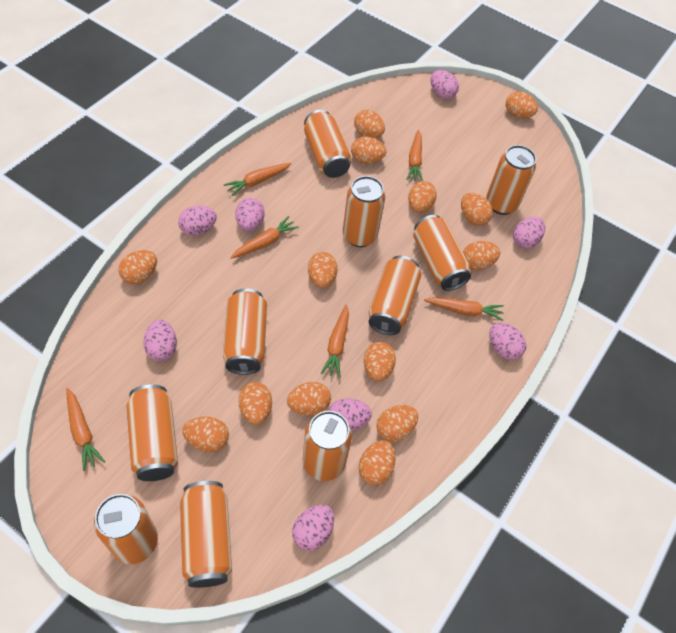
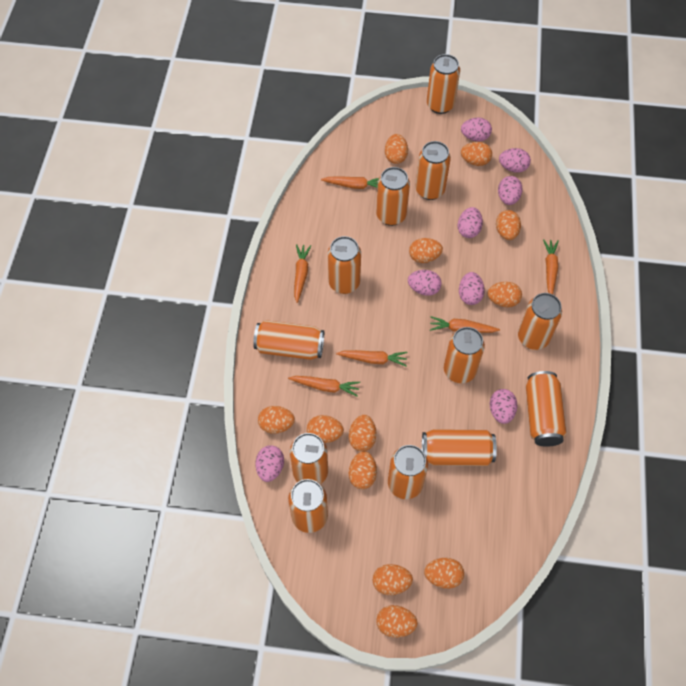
orange can: 10 -> 12
orange egg: 14 -> 12

